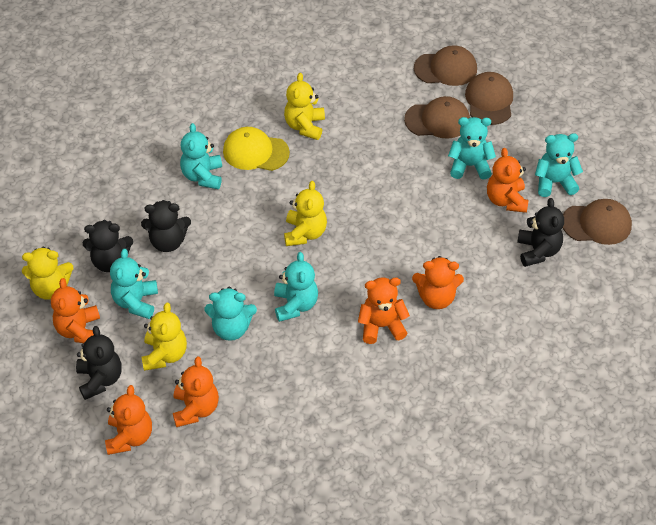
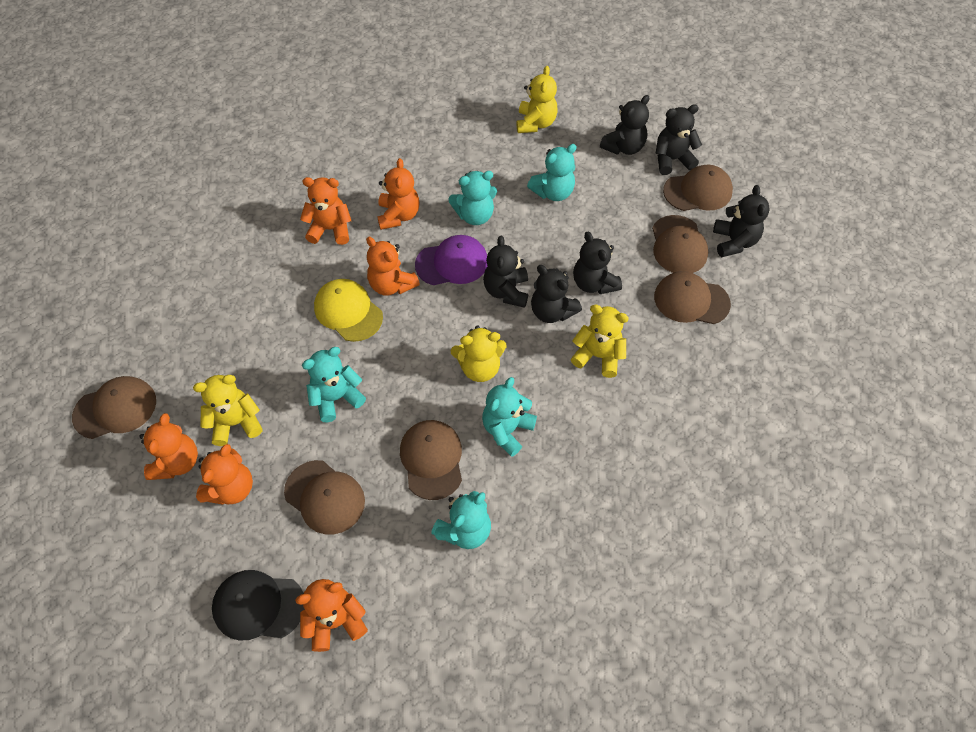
black cap: 0 -> 1
black teddy bear: 4 -> 6
brown cap: 4 -> 6
purple cap: 0 -> 1
turquoise teddy bear: 6 -> 5

